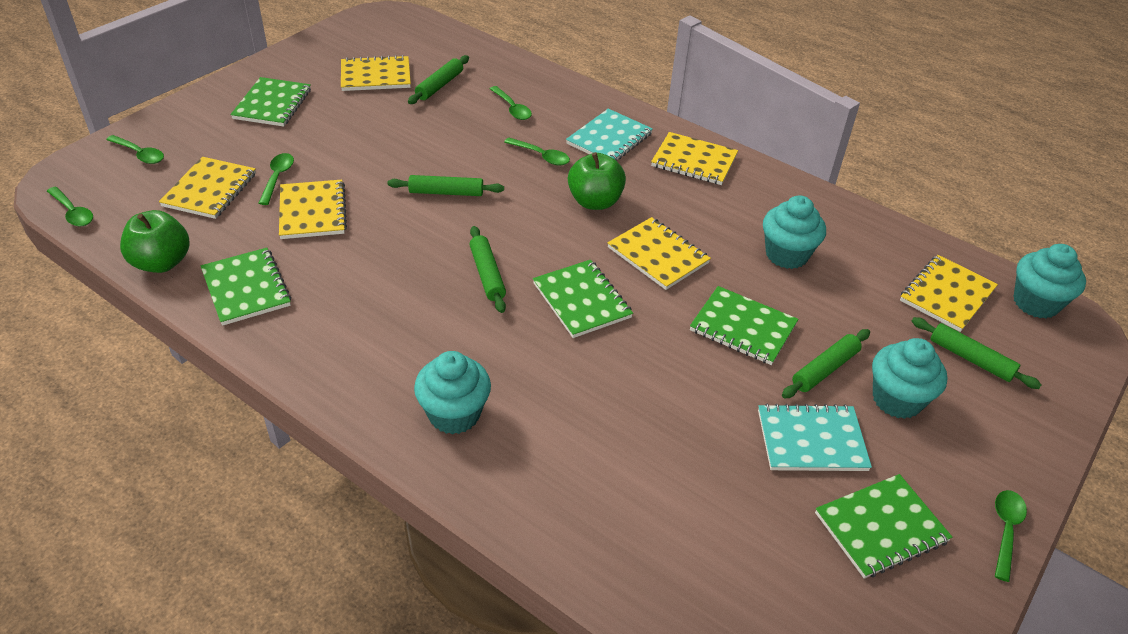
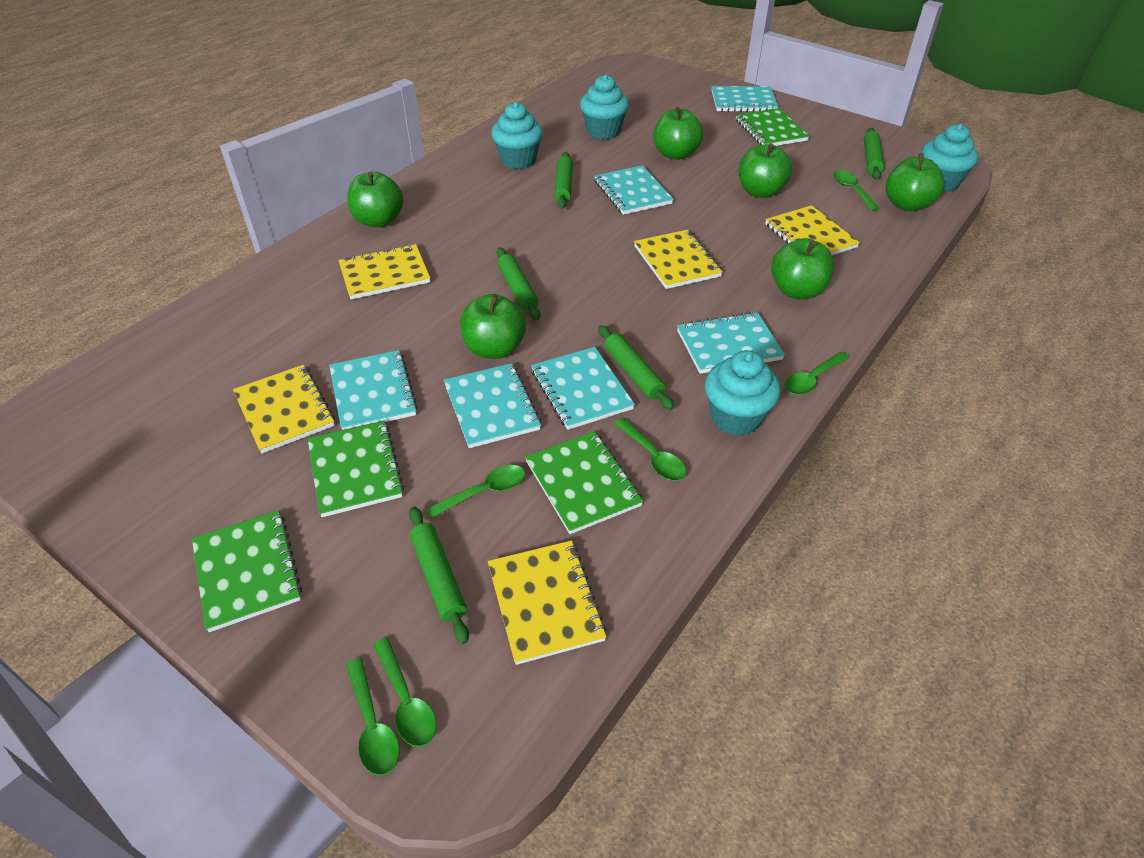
green apple: 2 -> 6
green notebook: 5 -> 4
turquoise notebook: 2 -> 6
yellow notebook: 6 -> 5

